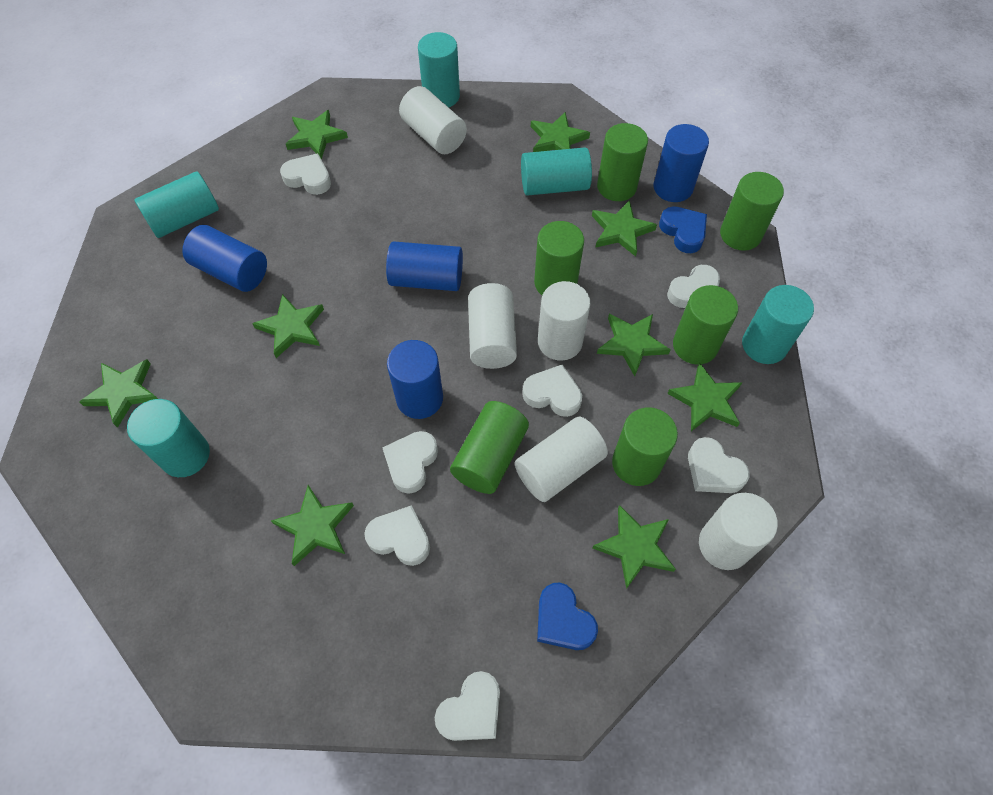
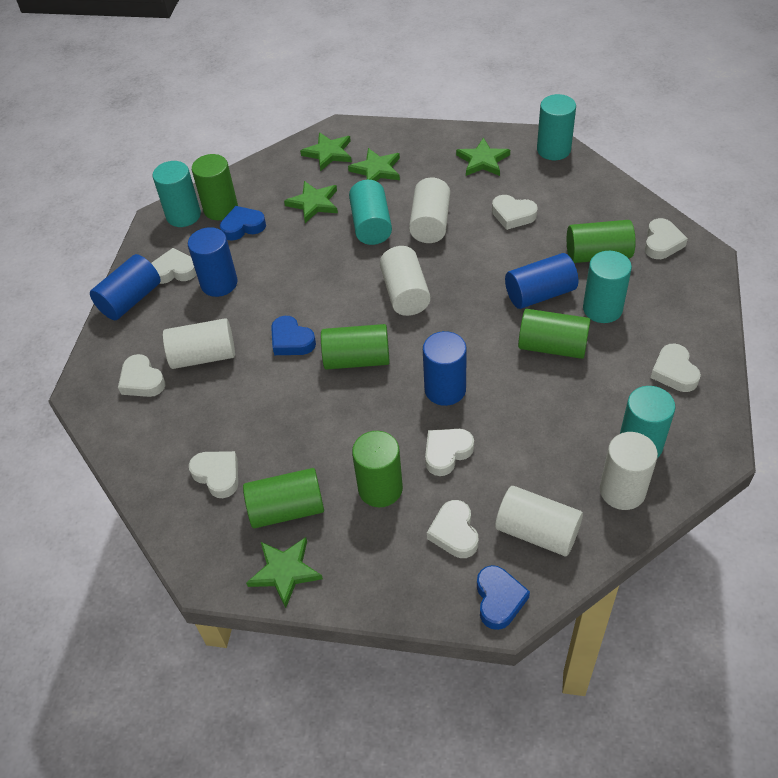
blue heart: 2 -> 3
green star: 9 -> 5
white heart: 7 -> 8

